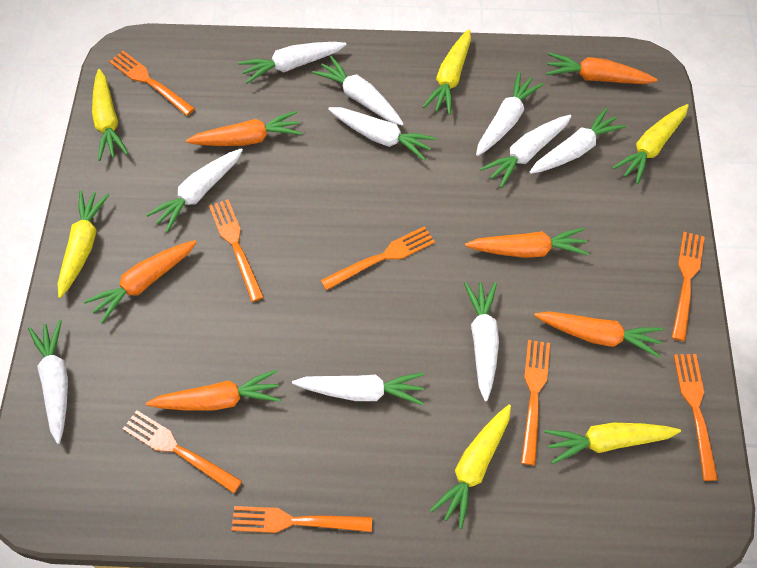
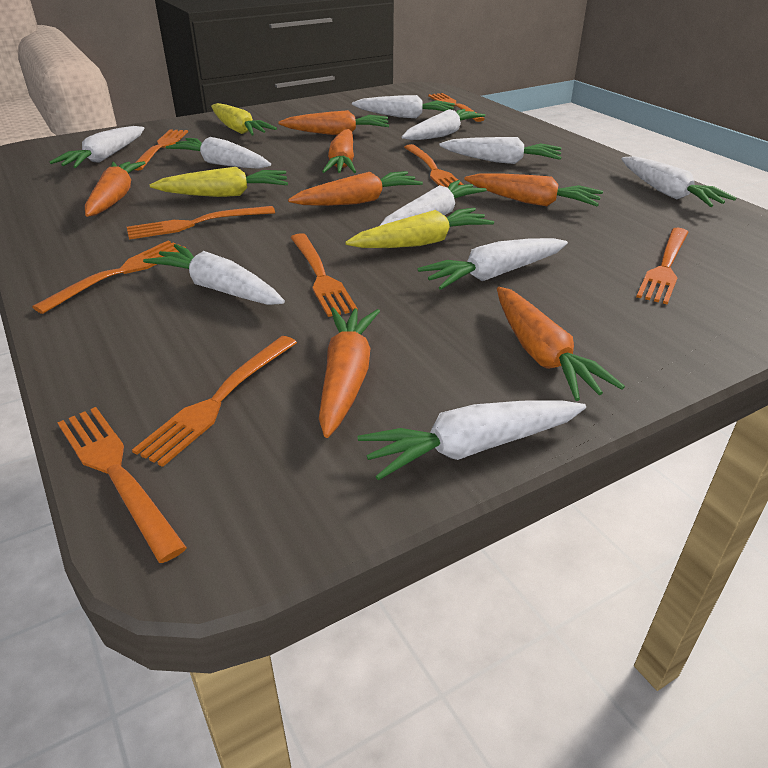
orange carrot: 6 -> 7
orange fork: 8 -> 9
yellow carrot: 6 -> 3

